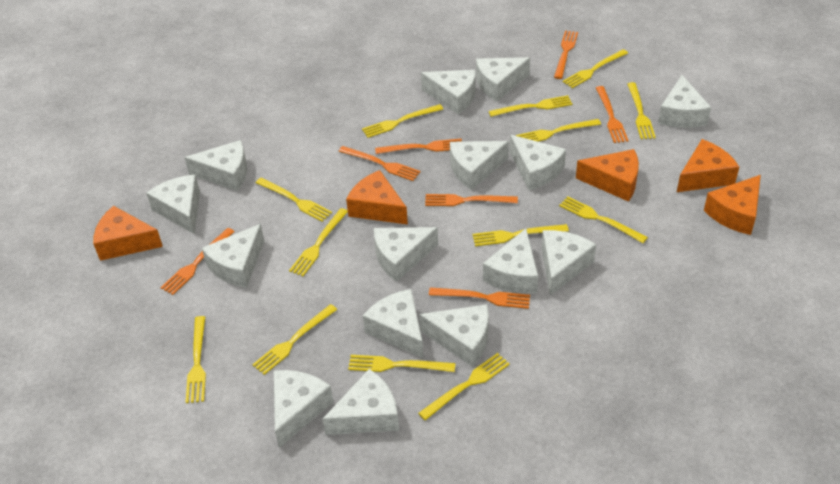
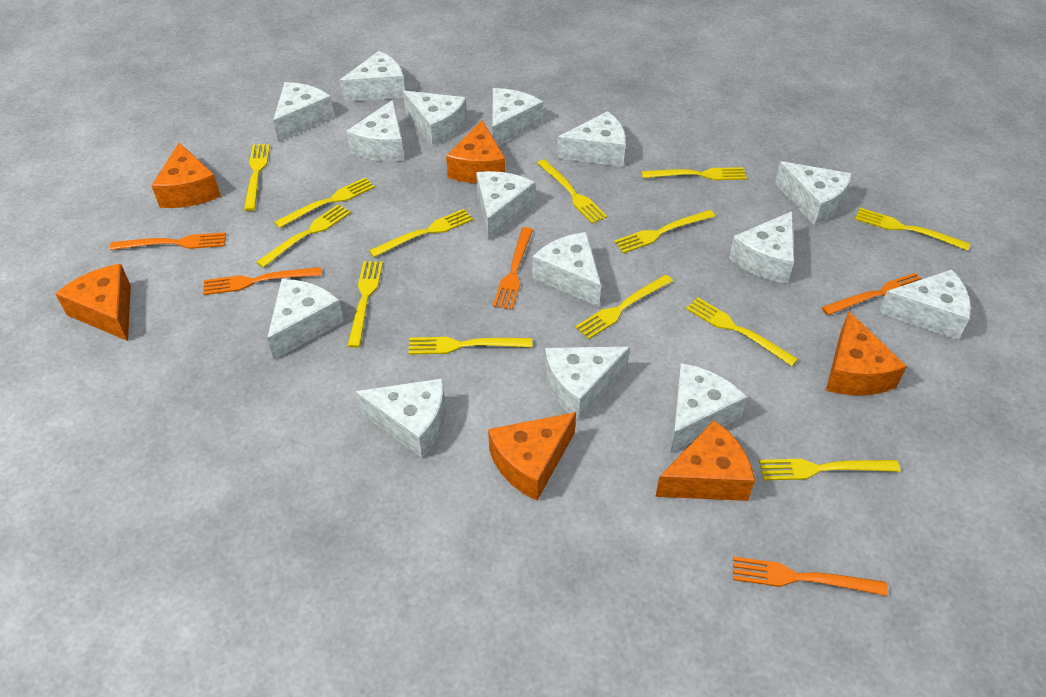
orange cheese: 5 -> 6
orange fork: 7 -> 5

